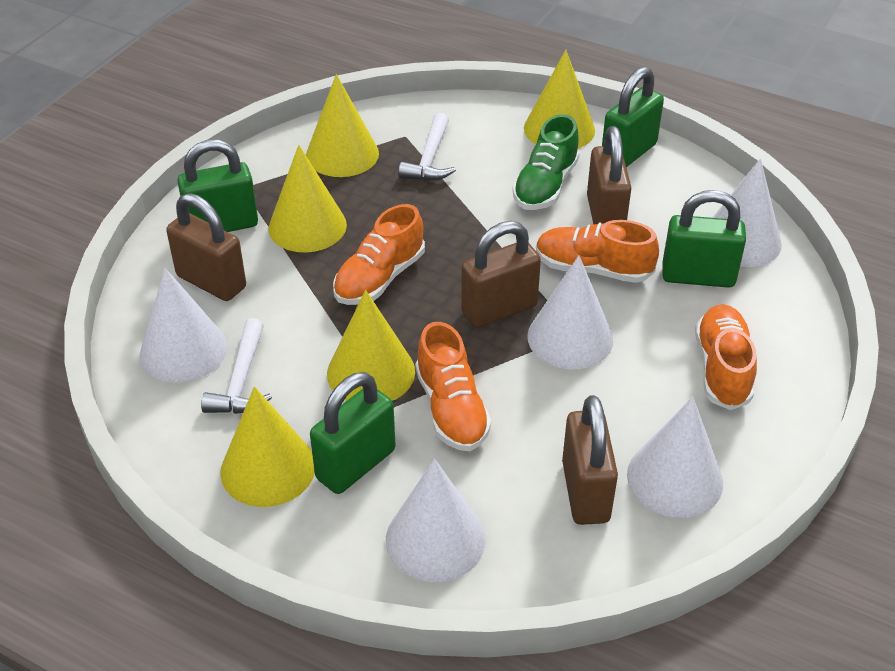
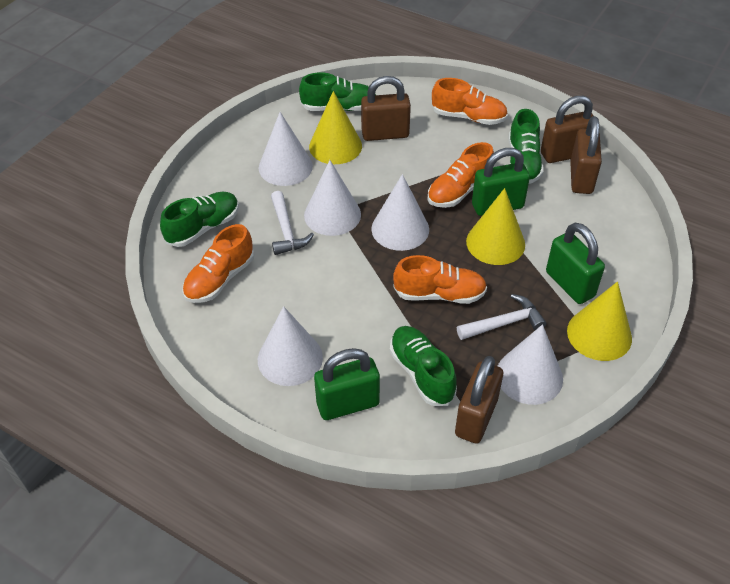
green padlock: 4 -> 3
green shoe: 1 -> 4
yellow cone: 5 -> 3

